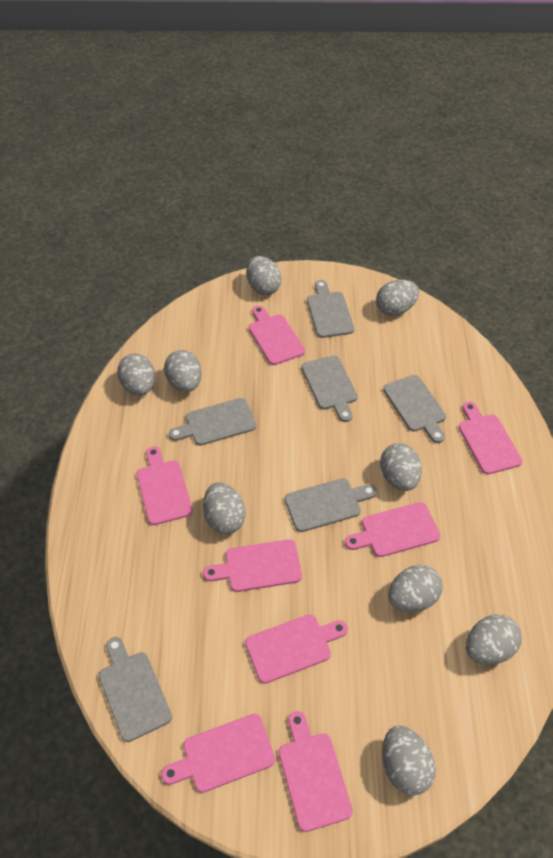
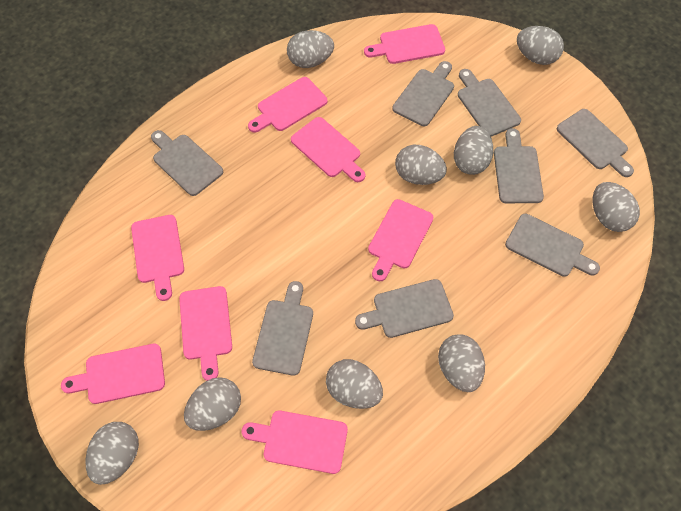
grey cutting board: 6 -> 8

